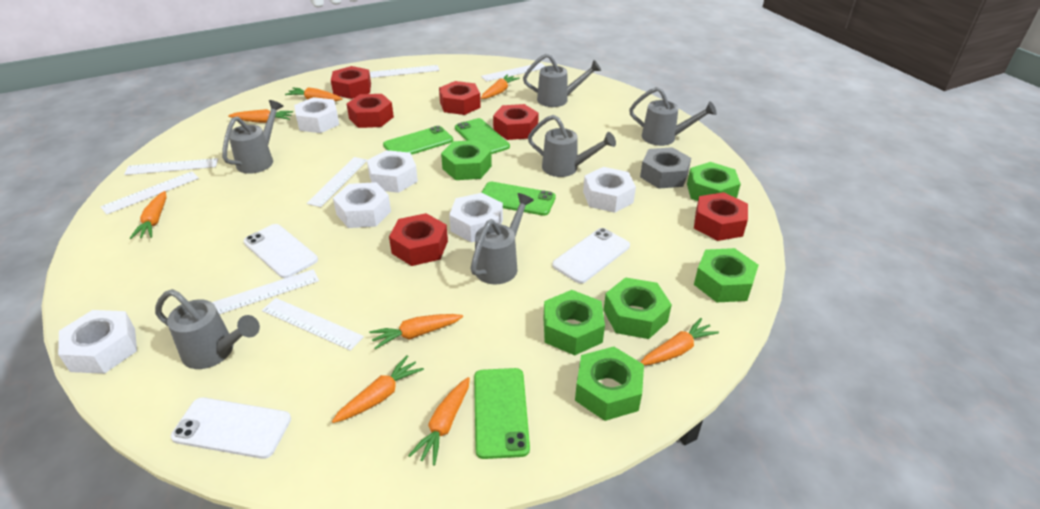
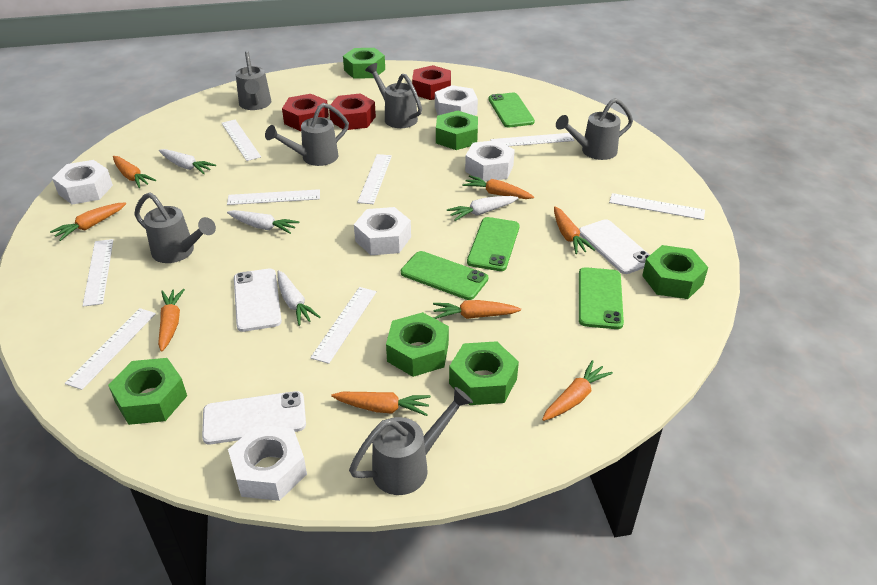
grey nut: 1 -> 0
red nut: 6 -> 3
white carrot: 0 -> 4
white nut: 6 -> 5
white ruler: 7 -> 8

